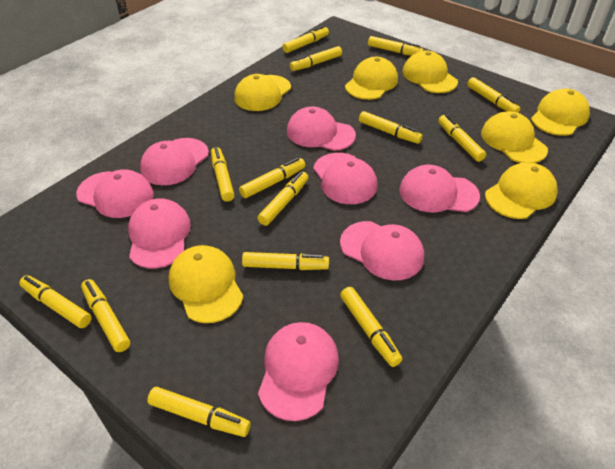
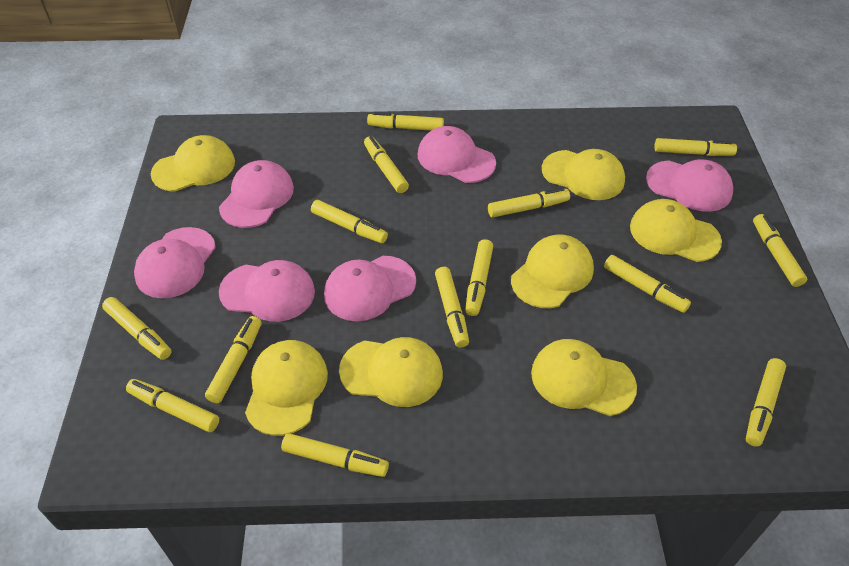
pink cap: 8 -> 6

